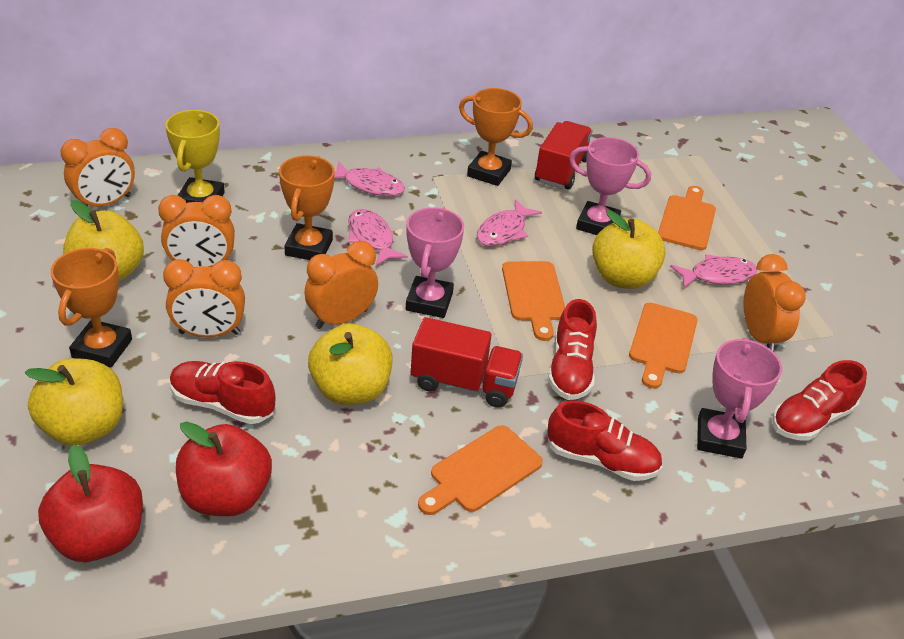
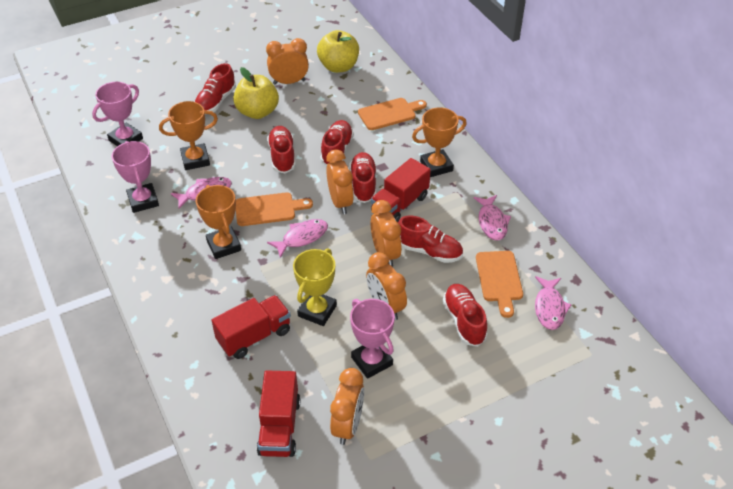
orange cutting board: 4 -> 3
red apple: 2 -> 0
red shoe: 4 -> 6
red truck: 2 -> 3
yellow apple: 4 -> 2

